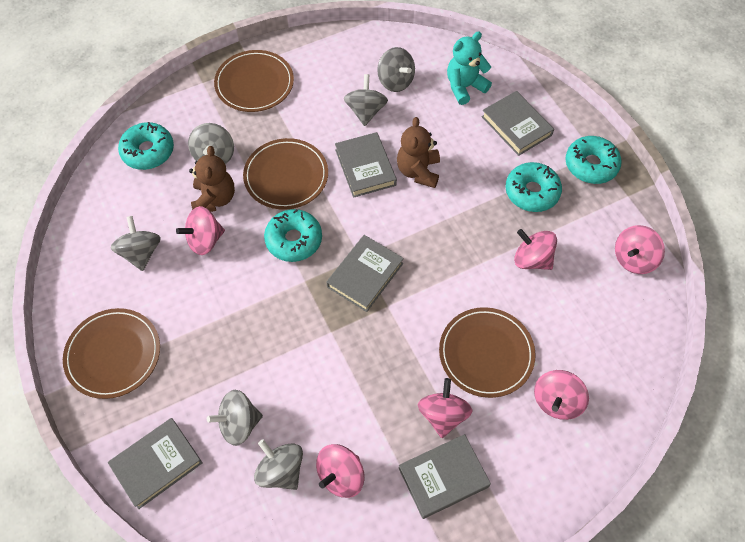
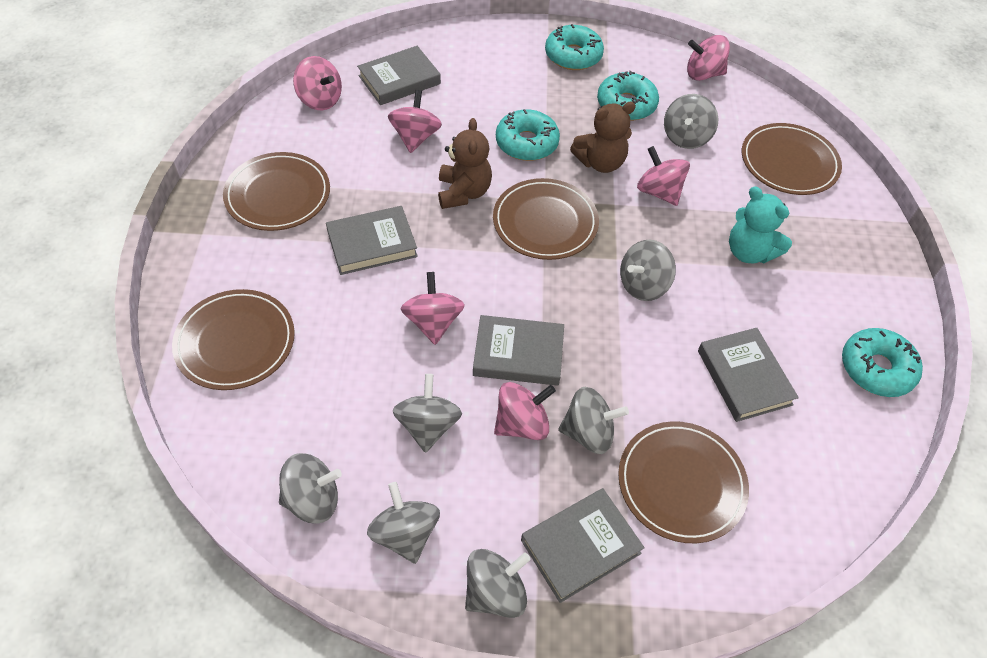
brown plate: 4 -> 5
grey spinning top: 6 -> 7

